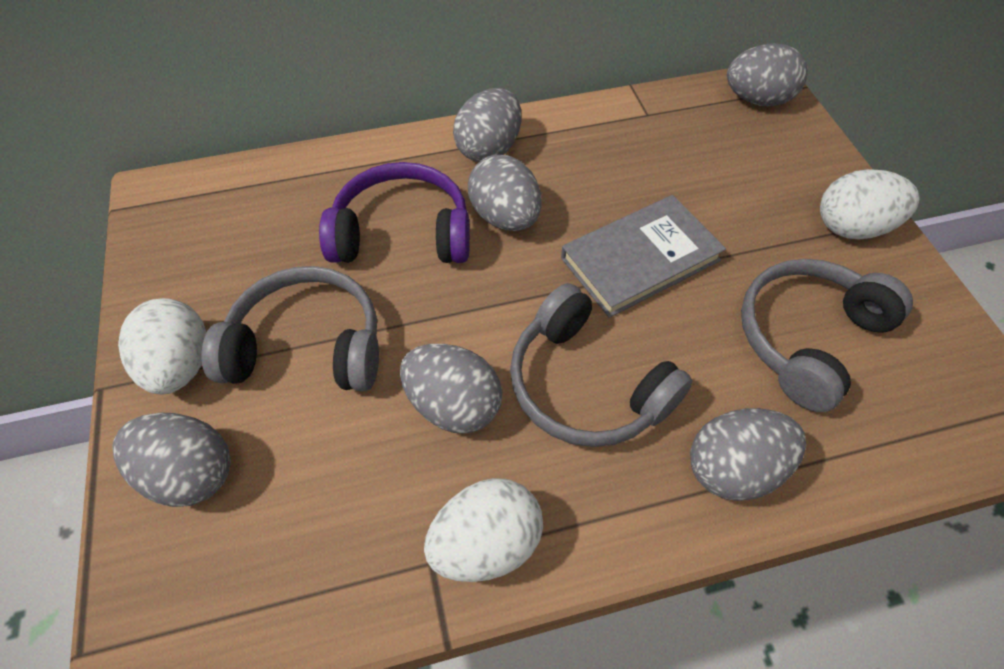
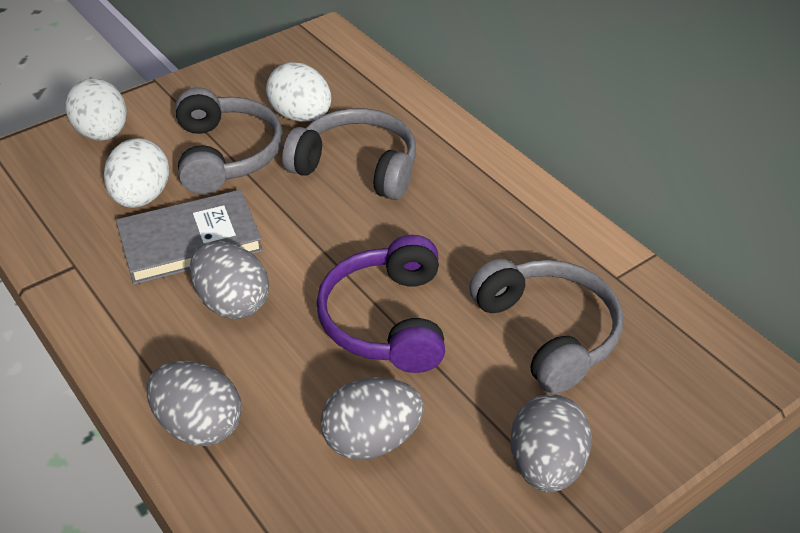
grey egg: 6 -> 4

